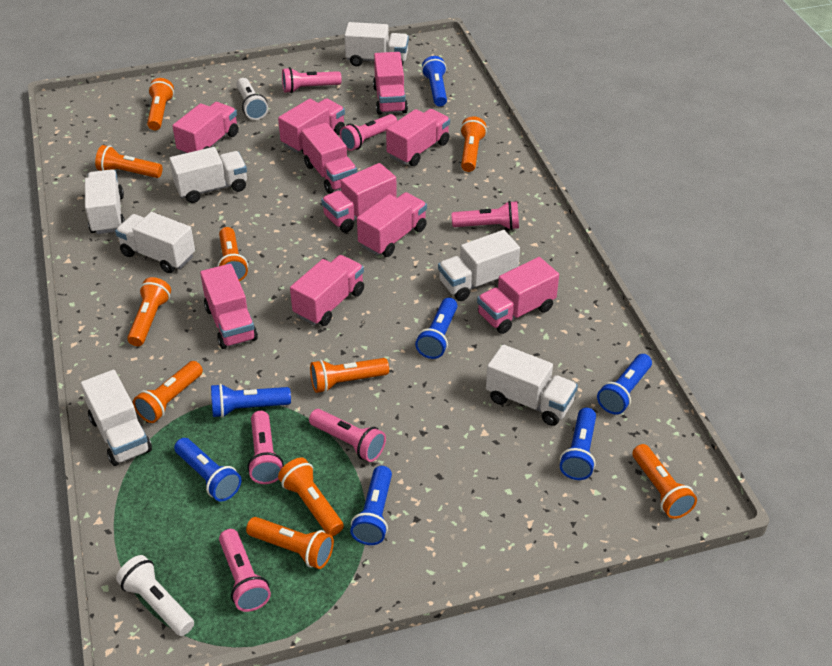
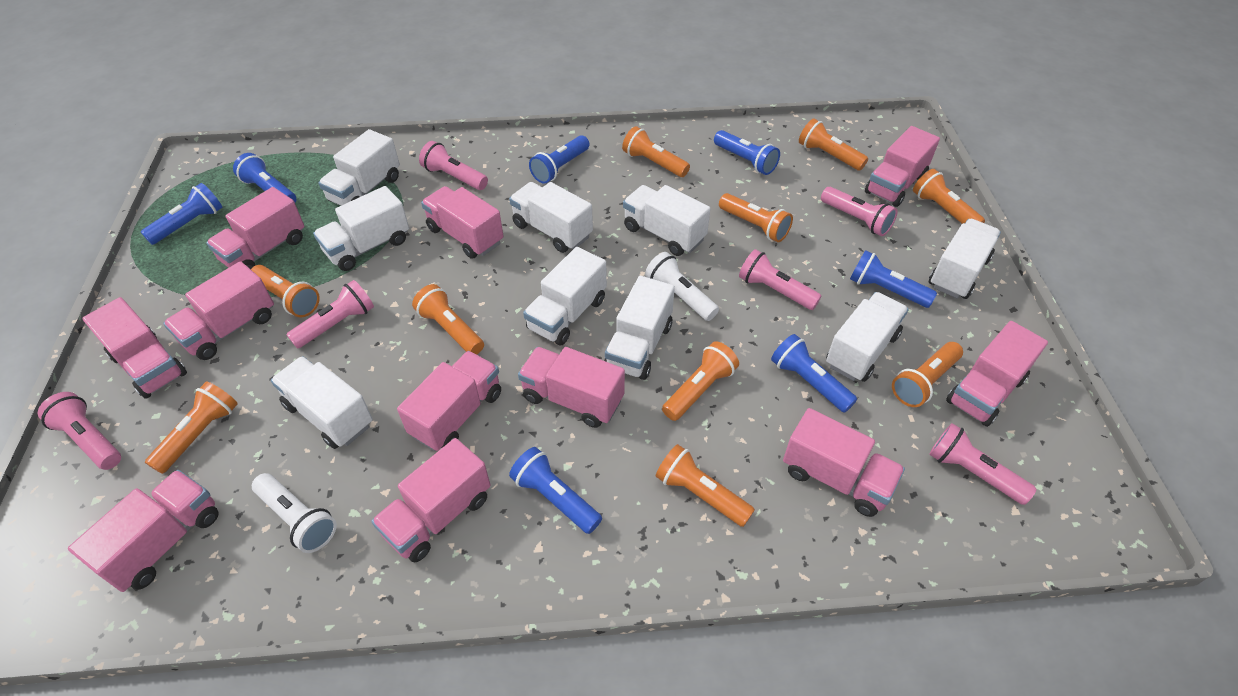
pink truck: 10 -> 11
white truck: 7 -> 9

